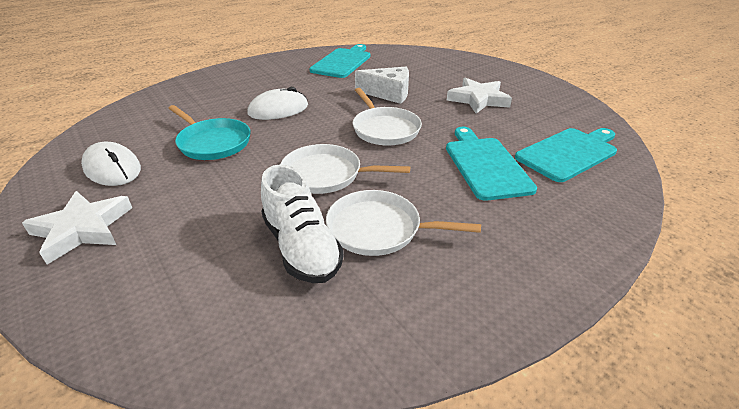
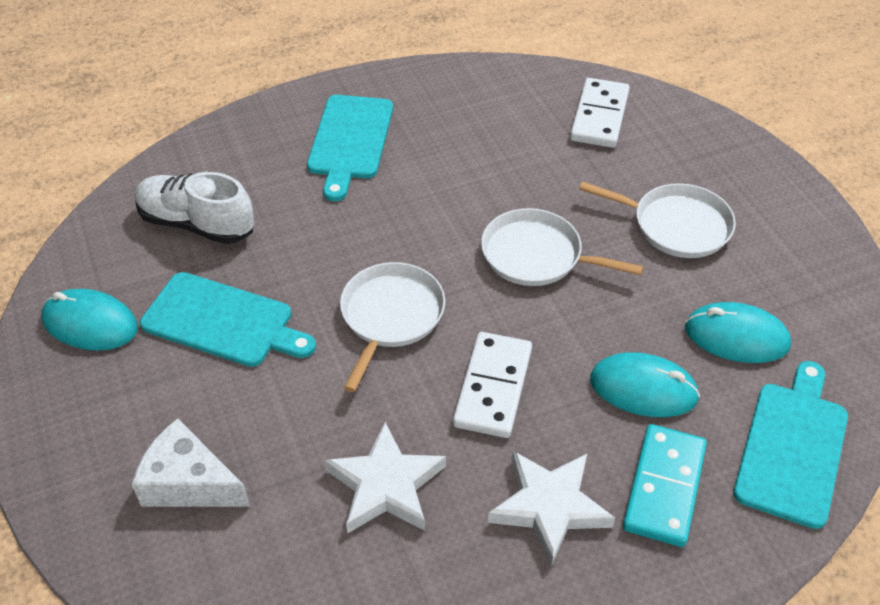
turquoise domino: 0 -> 1
turquoise mouse: 0 -> 3
turquoise pan: 1 -> 0
white domino: 0 -> 2
white mouse: 2 -> 0

